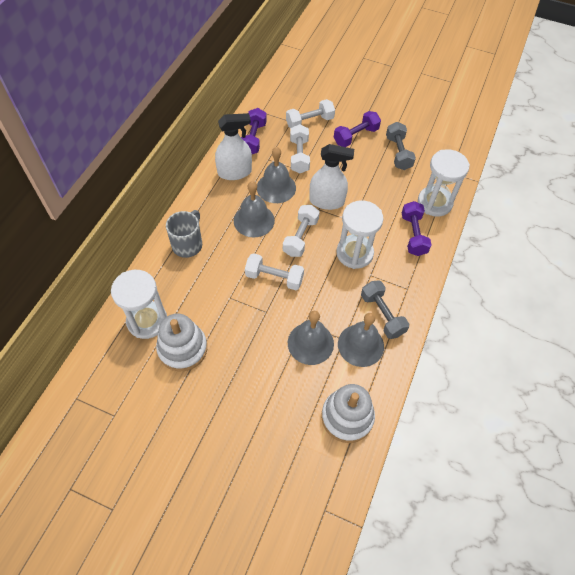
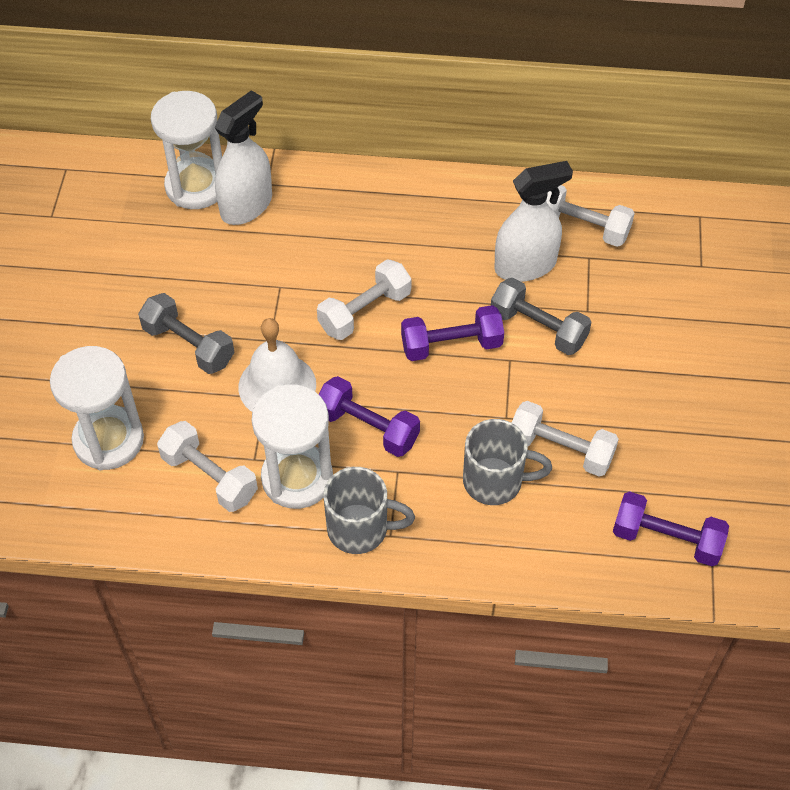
grey bell: 4 -> 0
grey mug: 1 -> 2
white bell: 0 -> 1
white stacking toy: 2 -> 0

